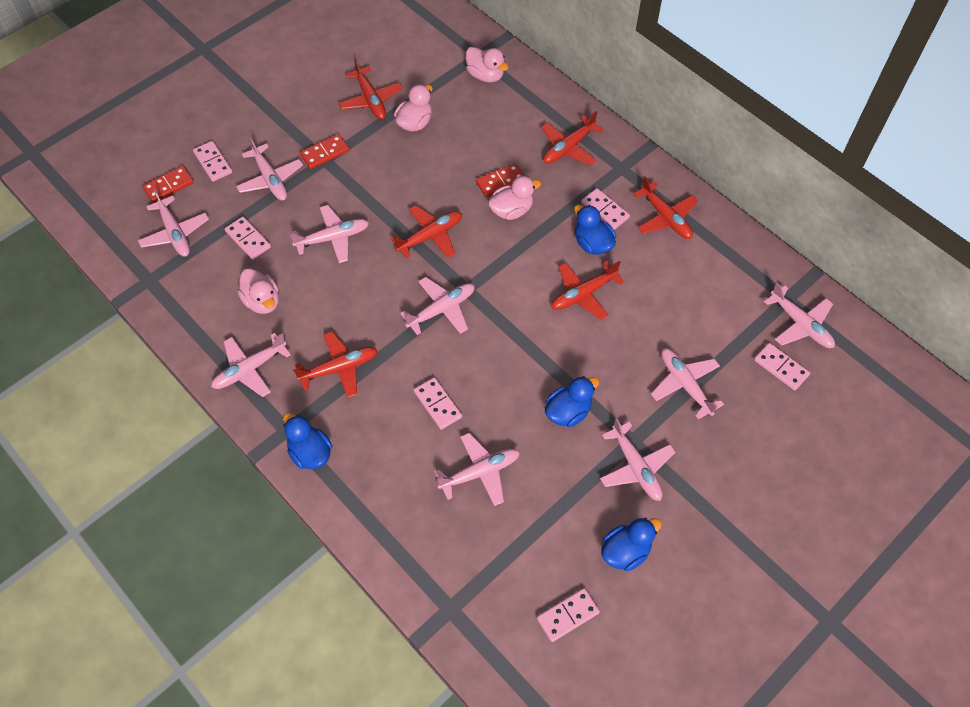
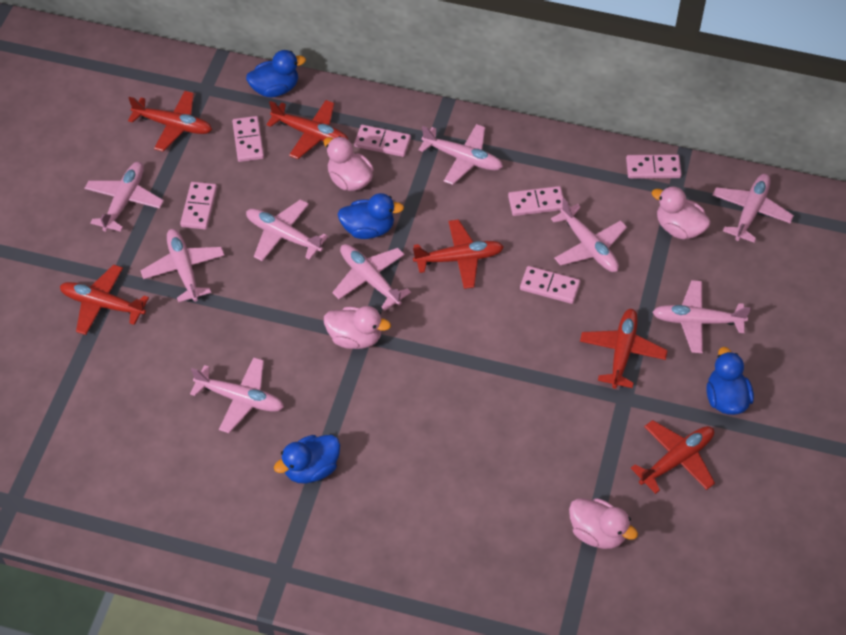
red domino: 3 -> 0

